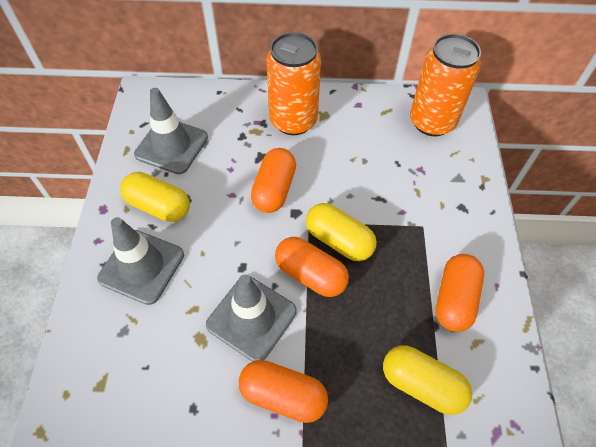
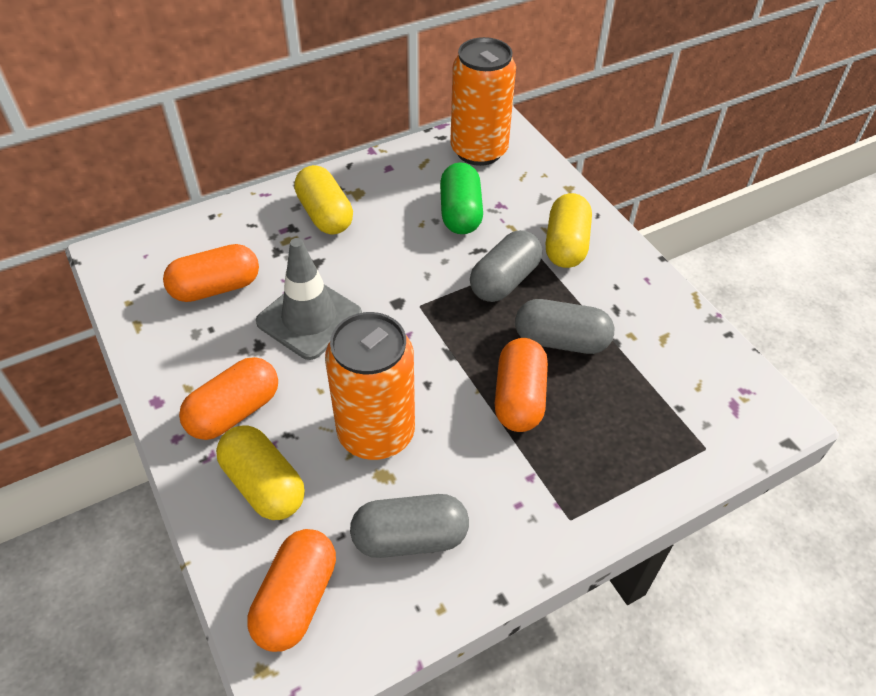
green capsule: 0 -> 1
grey capsule: 0 -> 3
grey traffic cone: 3 -> 1

